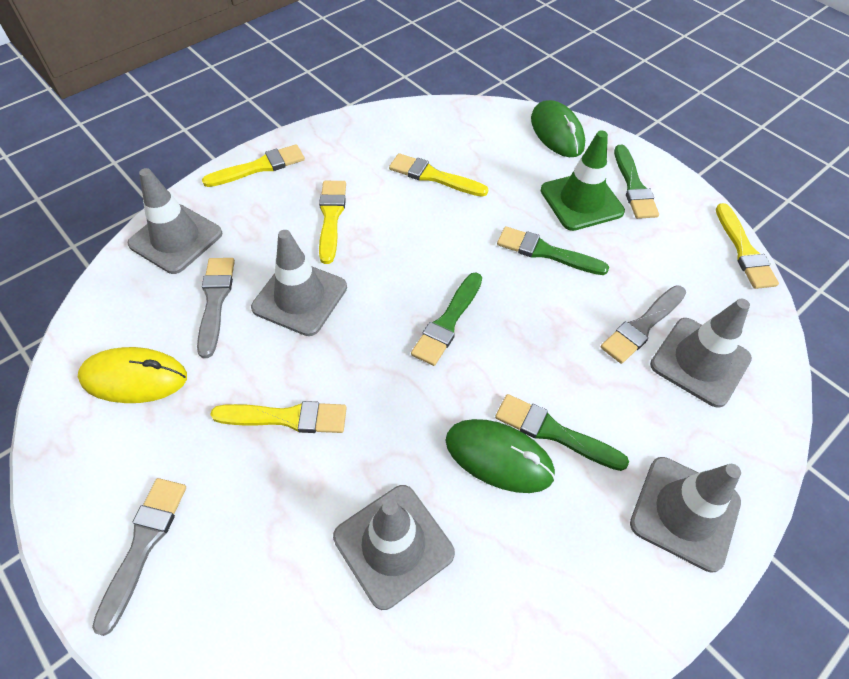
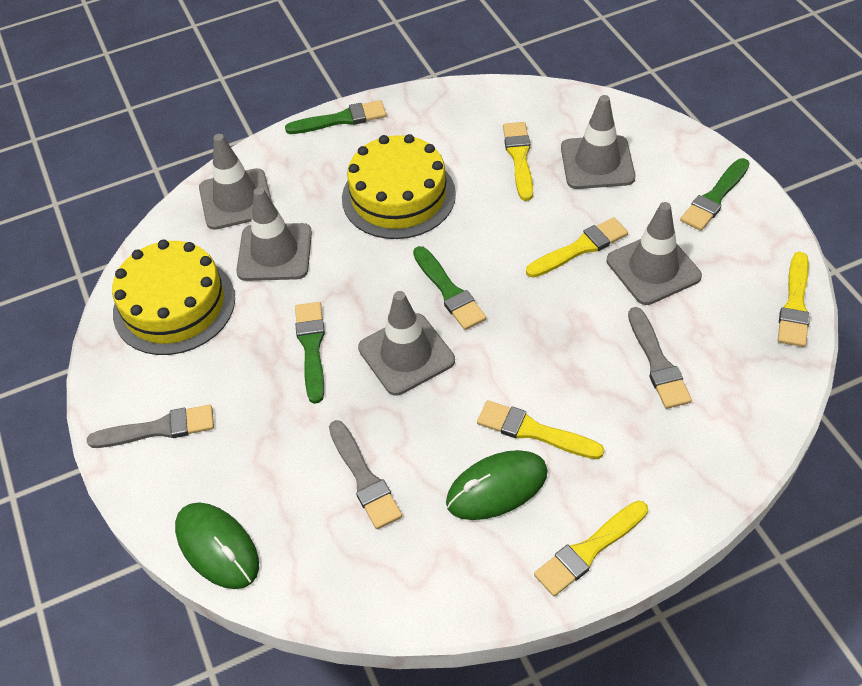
green traffic cone: 1 -> 0
yellow cake: 0 -> 2
yellow mouse: 1 -> 0

